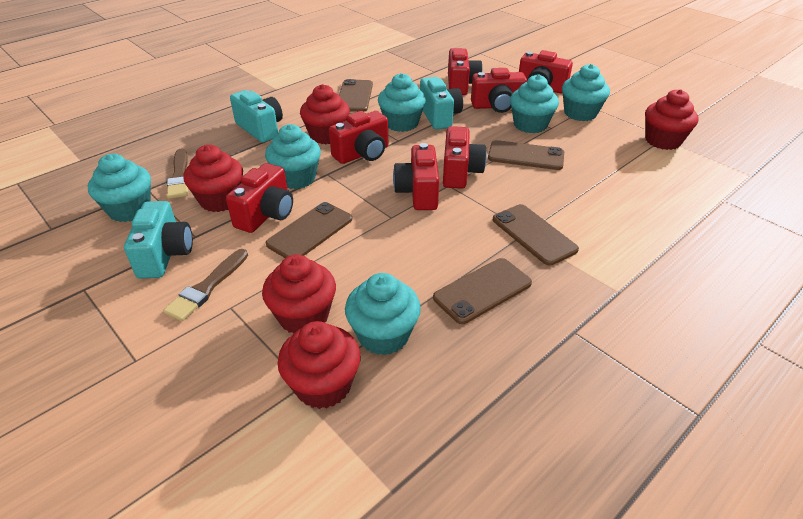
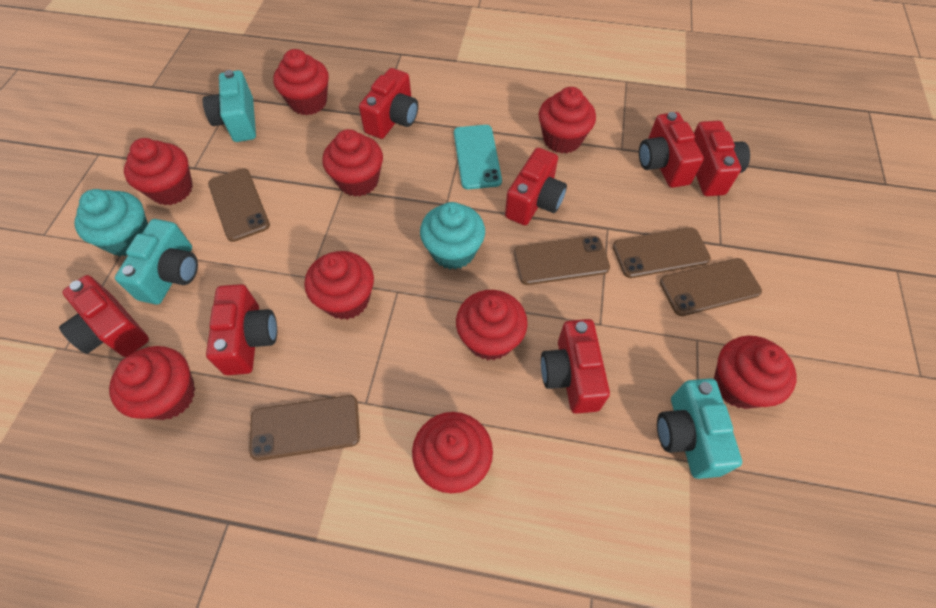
brown brush: 2 -> 0
red cupcake: 5 -> 9
turquoise cupcake: 6 -> 2
turquoise phone: 0 -> 1

